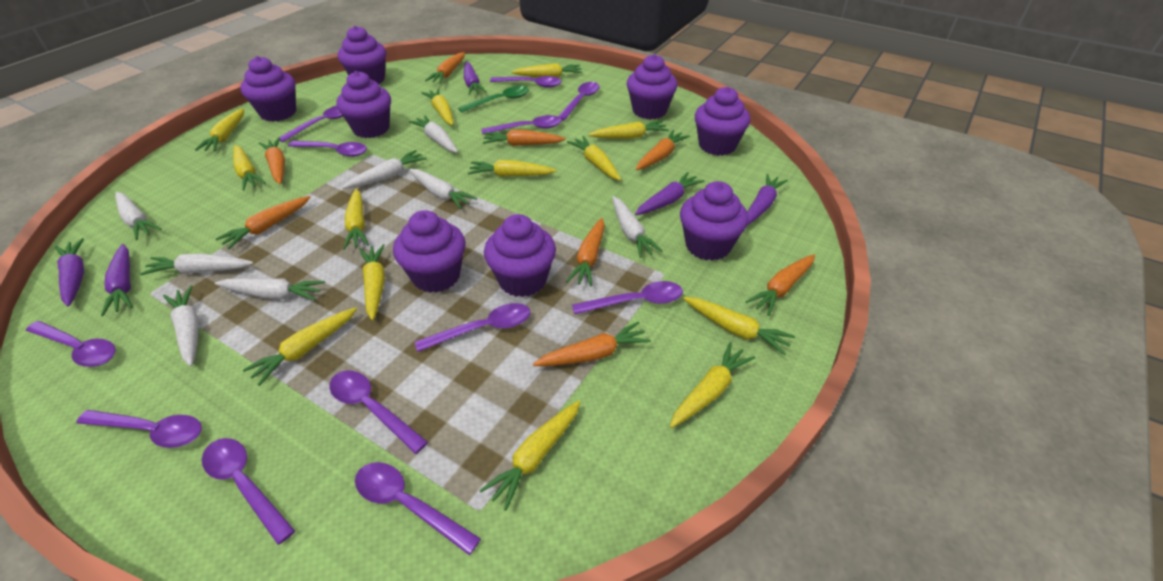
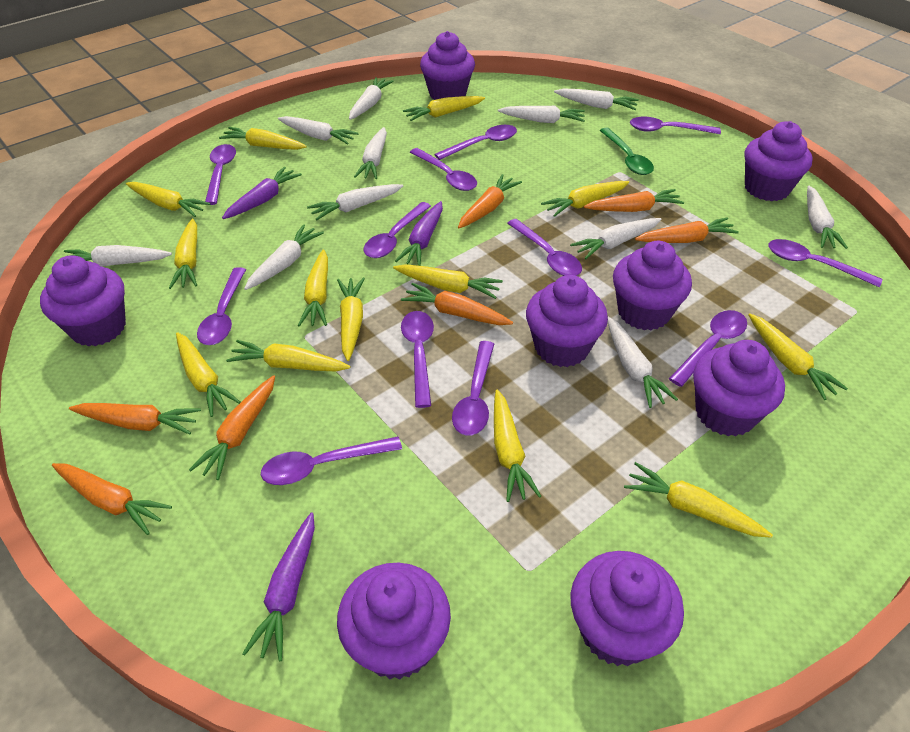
orange carrot: 8 -> 7
purple carrot: 5 -> 3
white carrot: 8 -> 11

